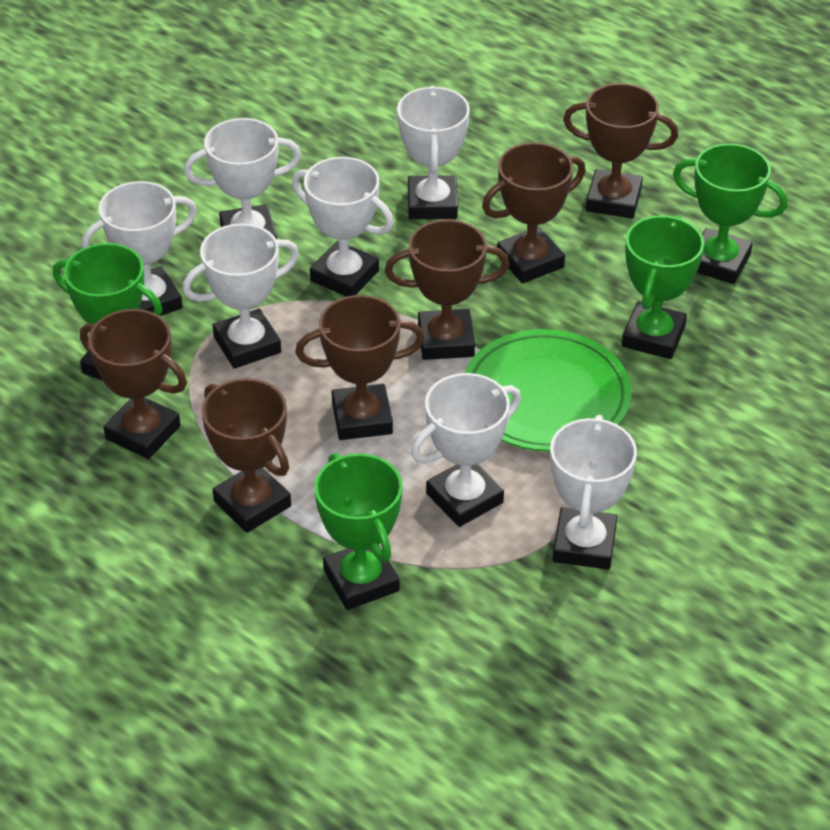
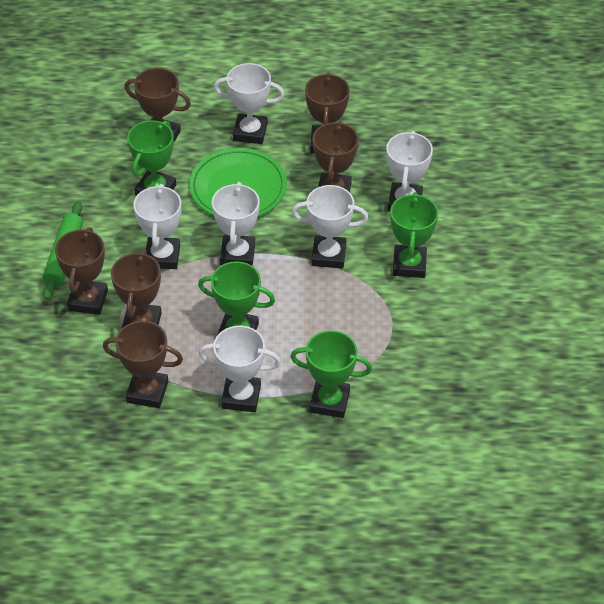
green rolling pin: 0 -> 1
white trophy: 7 -> 6

